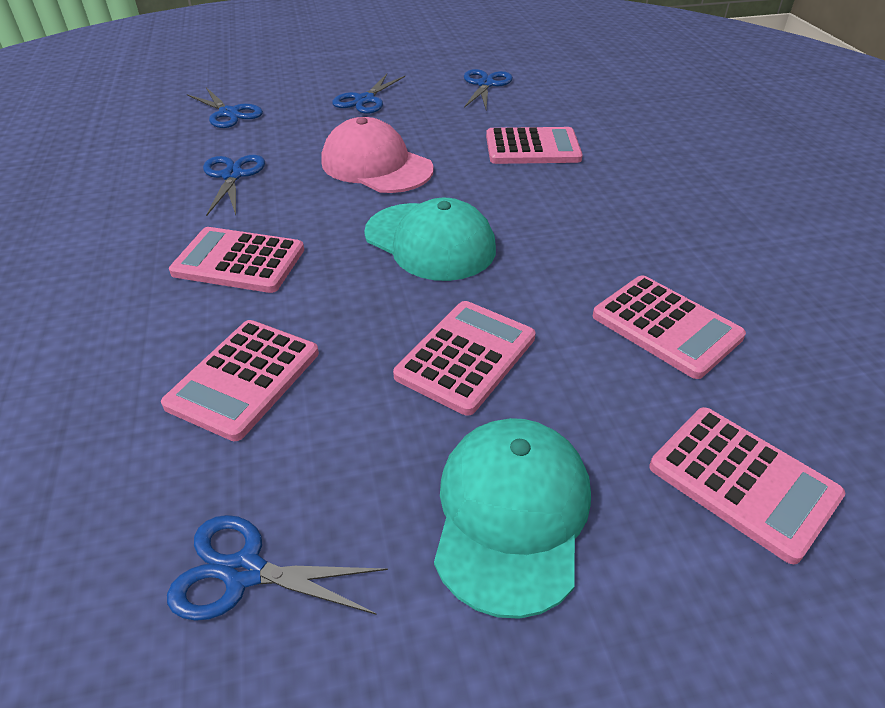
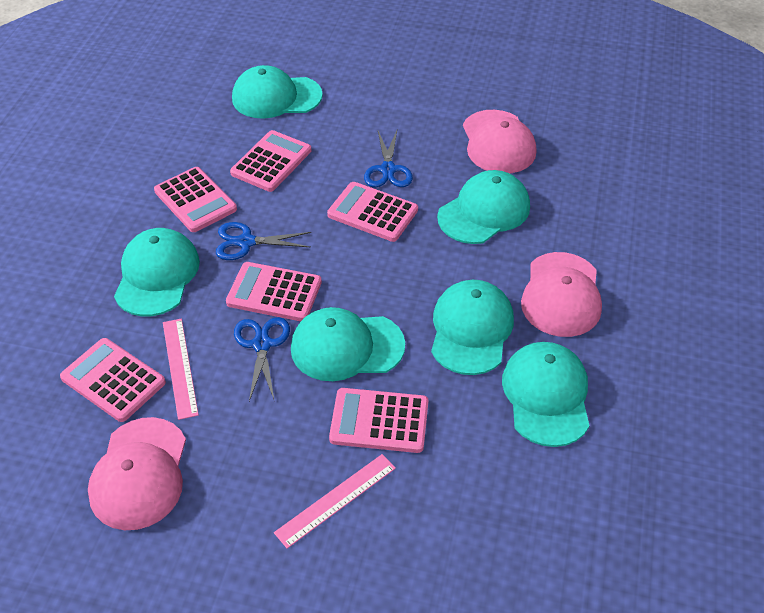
blue scissors: 5 -> 3
pink cap: 1 -> 3
pink ruler: 0 -> 2
turquoise cap: 2 -> 6

